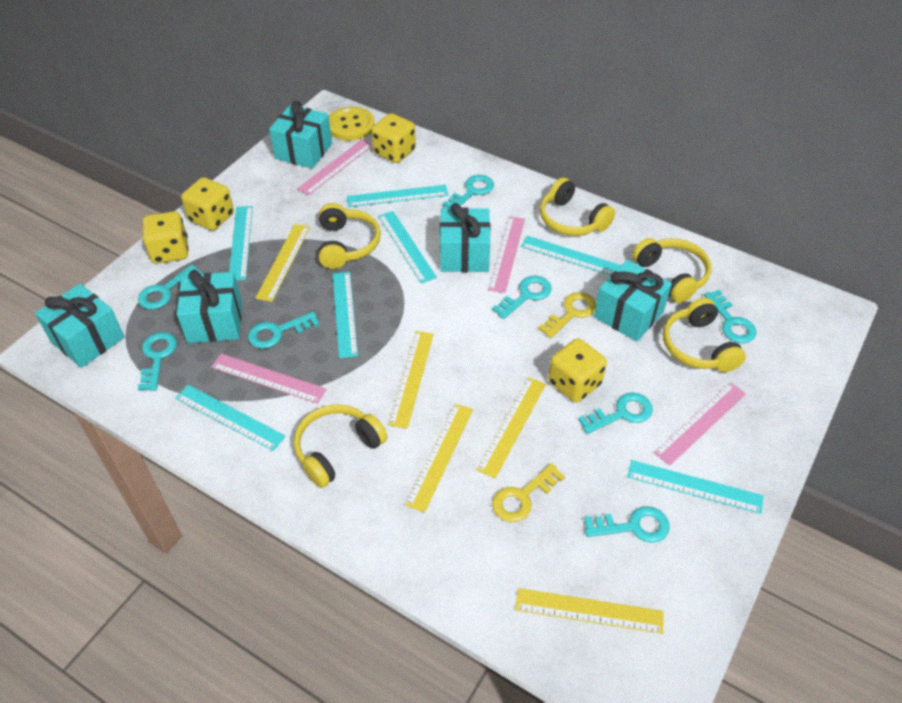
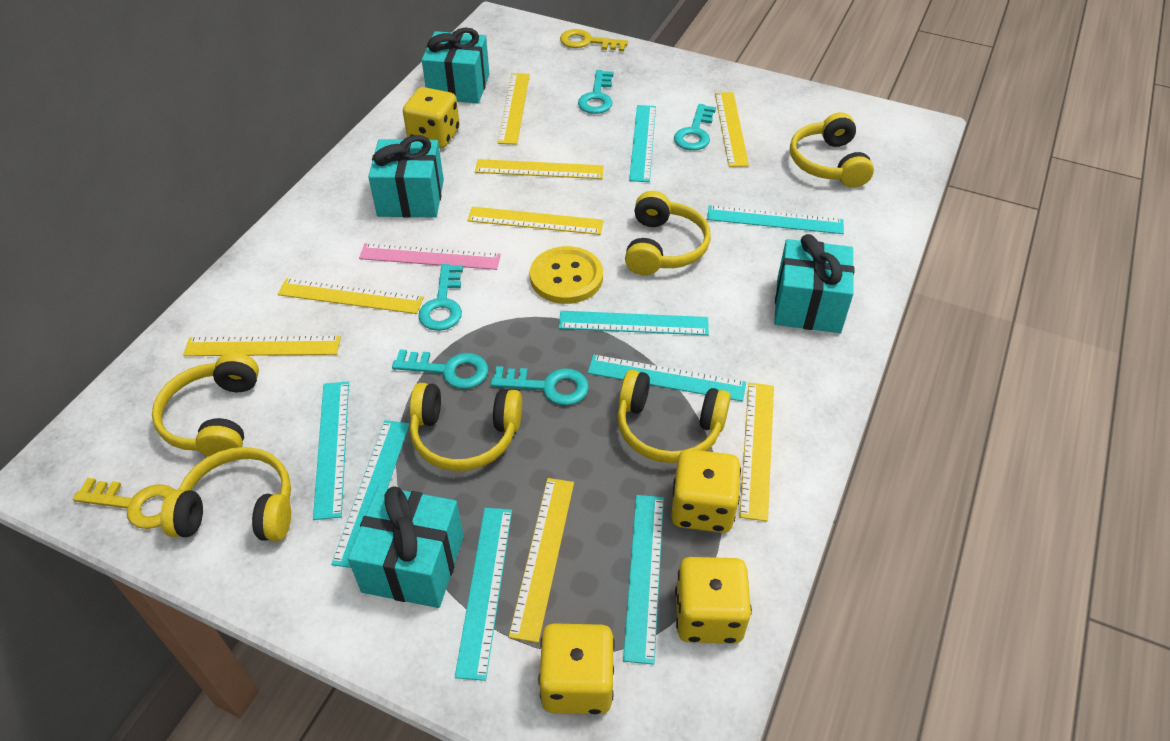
pink ruler: 4 -> 1
turquoise gift: 5 -> 4
turquoise key: 8 -> 5
turquoise ruler: 7 -> 8
yellow headphones: 5 -> 6
yellow ruler: 5 -> 8

